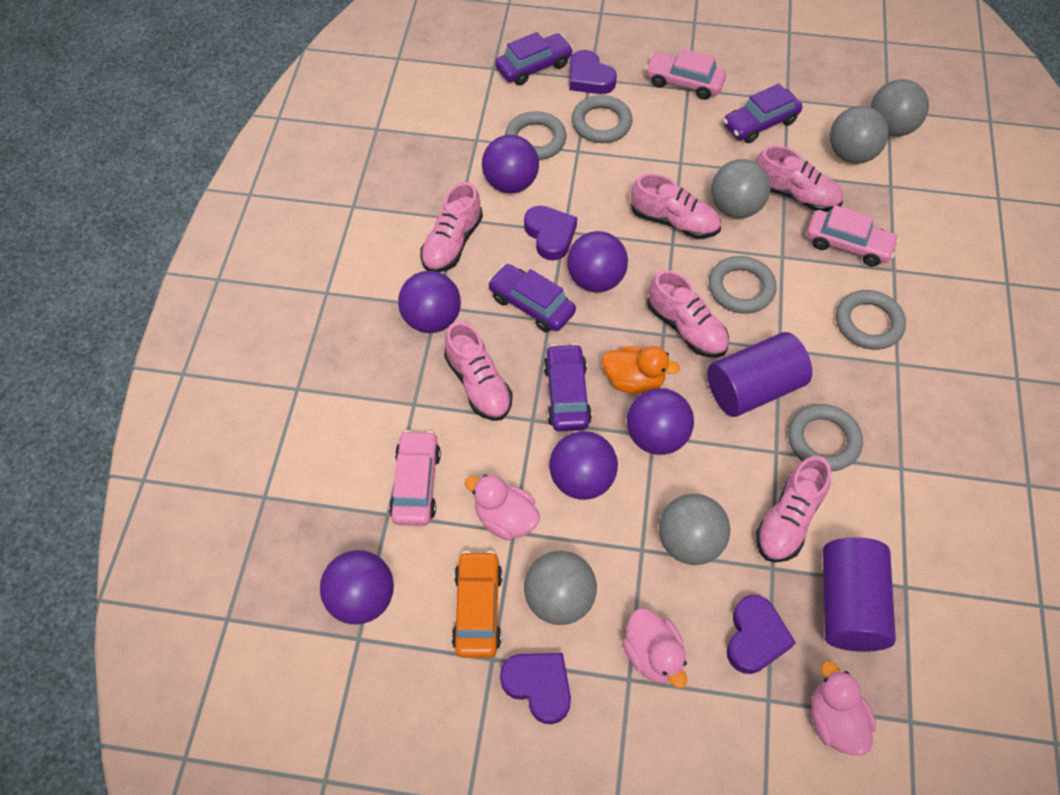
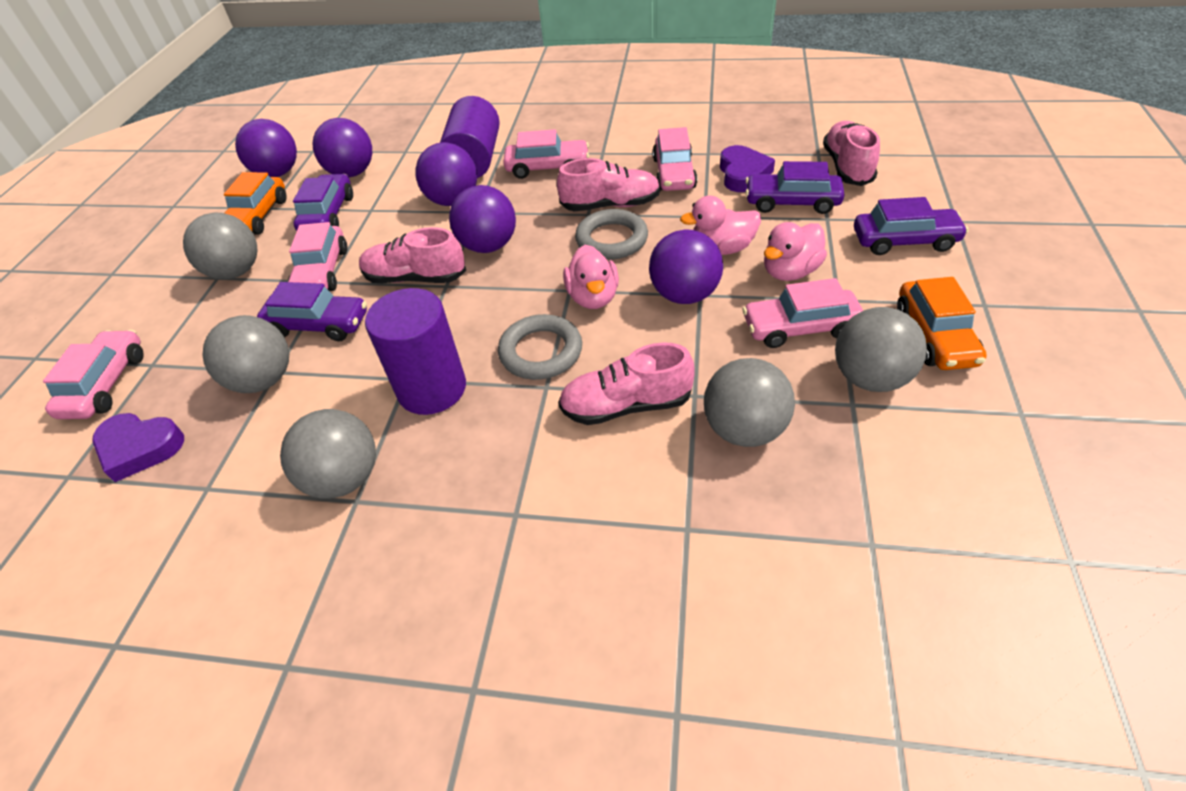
grey ring: 5 -> 2
orange car: 1 -> 2
orange duck: 1 -> 0
pink car: 3 -> 5
pink shoe: 6 -> 4
purple ball: 6 -> 5
purple heart: 4 -> 2

